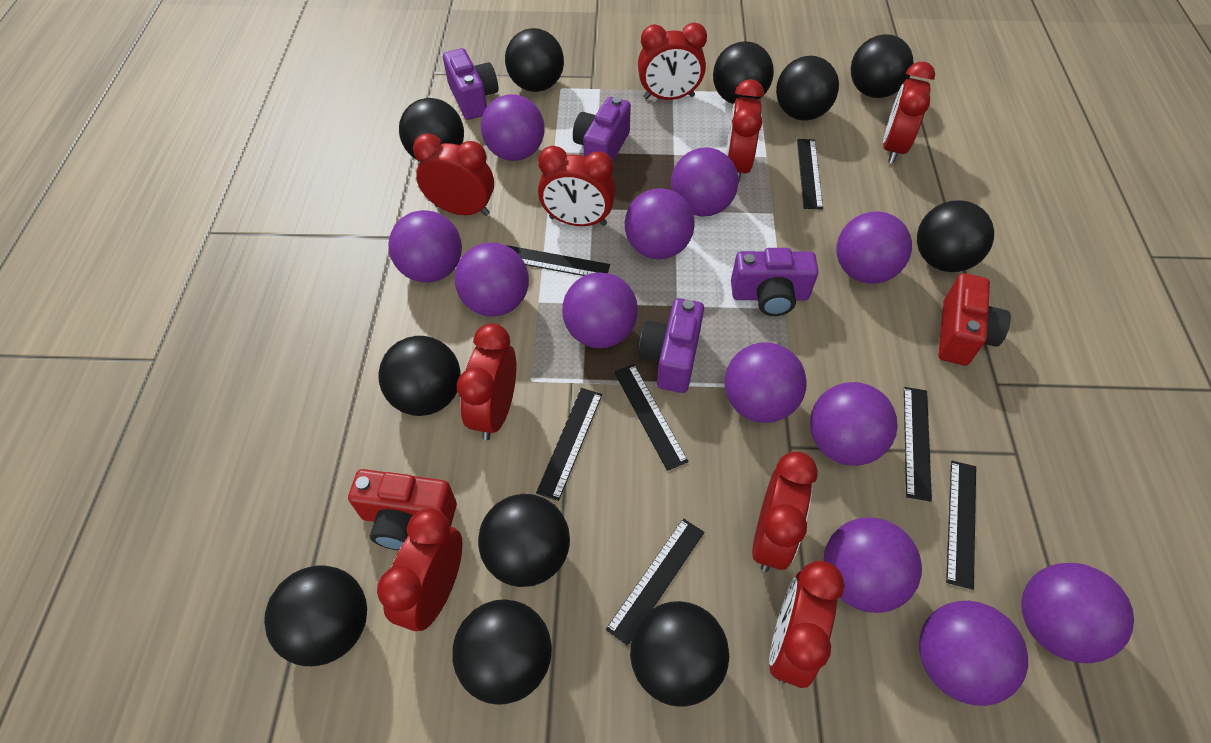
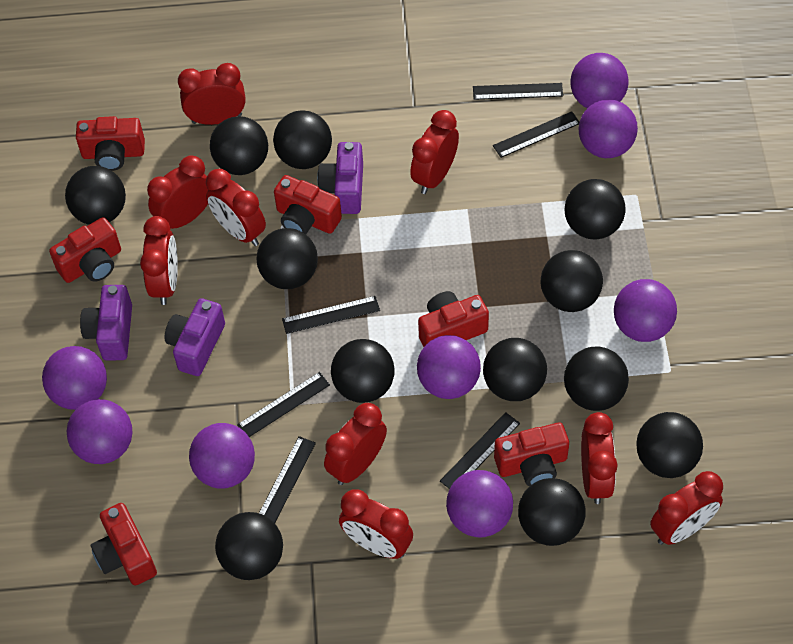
black ball: 11 -> 12
black ruler: 7 -> 6
purple ball: 12 -> 8
purple camera: 4 -> 3
red camera: 2 -> 6

